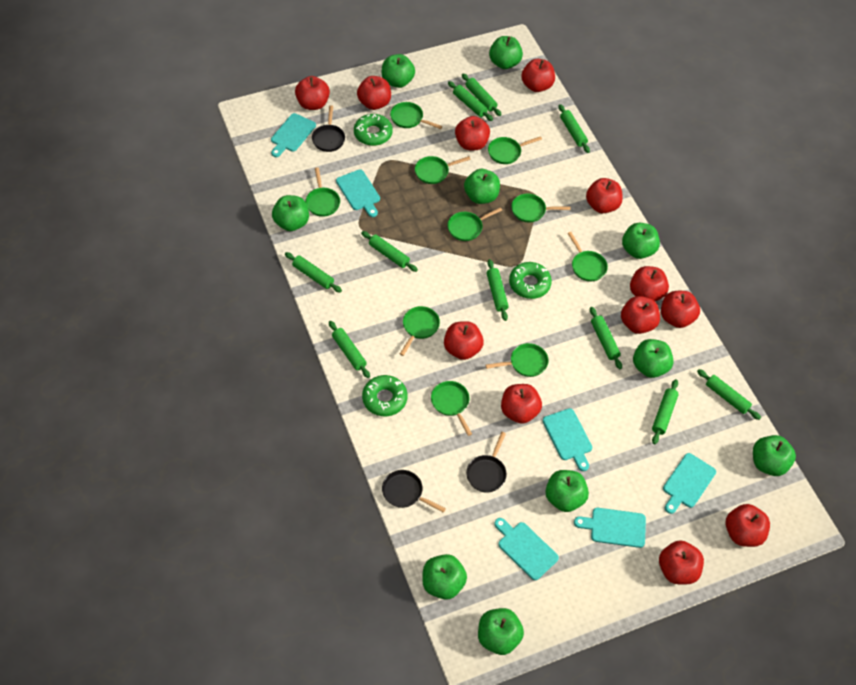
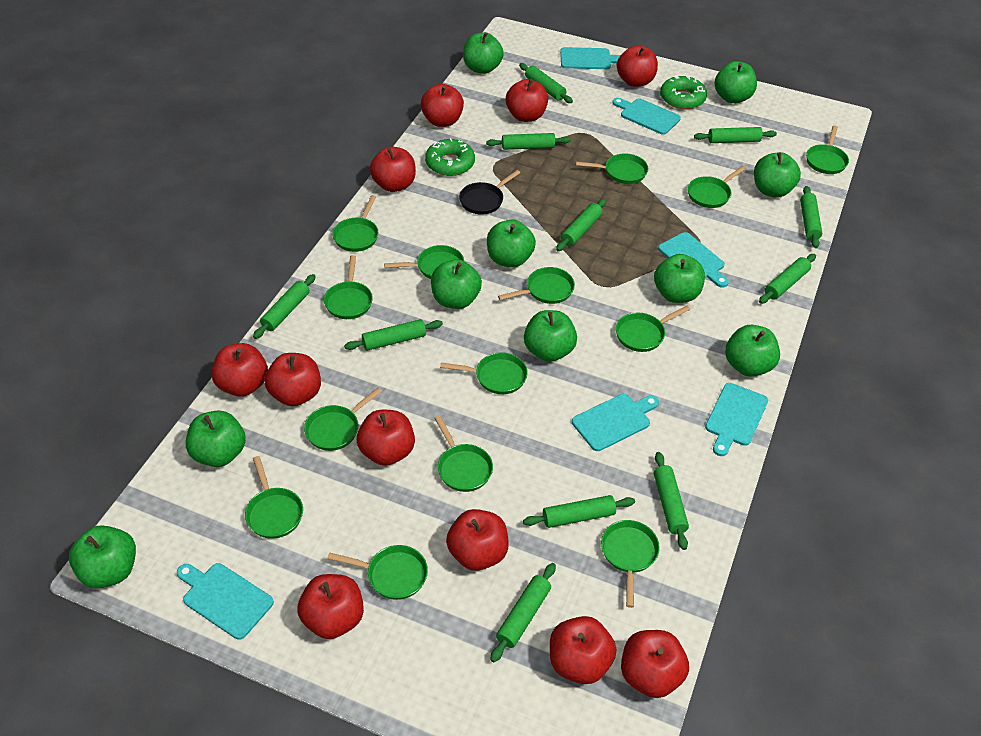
black pan: 3 -> 1
green donut: 3 -> 2
green pan: 10 -> 14
green rolling pin: 10 -> 11
red apple: 12 -> 11

